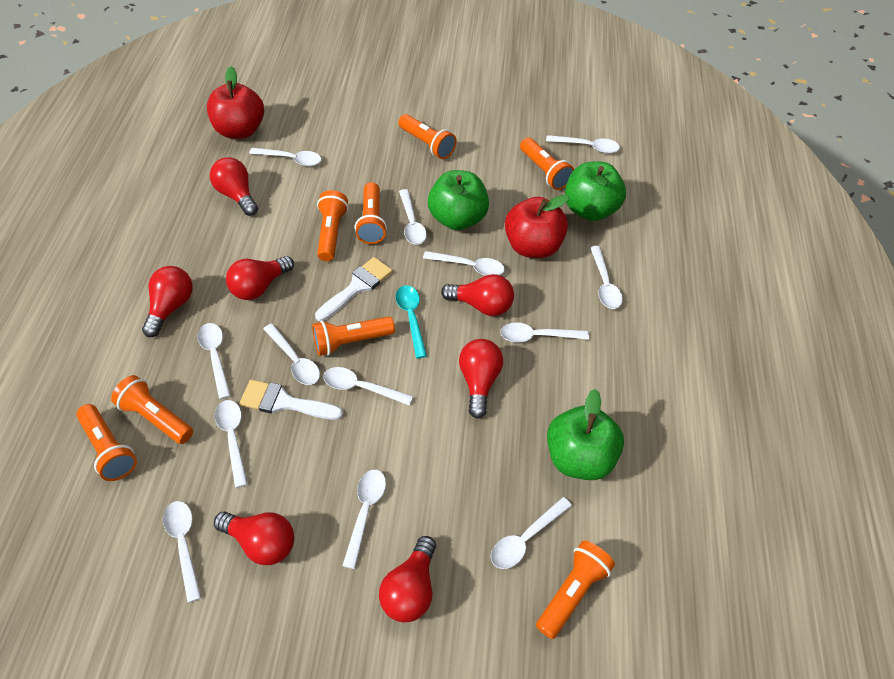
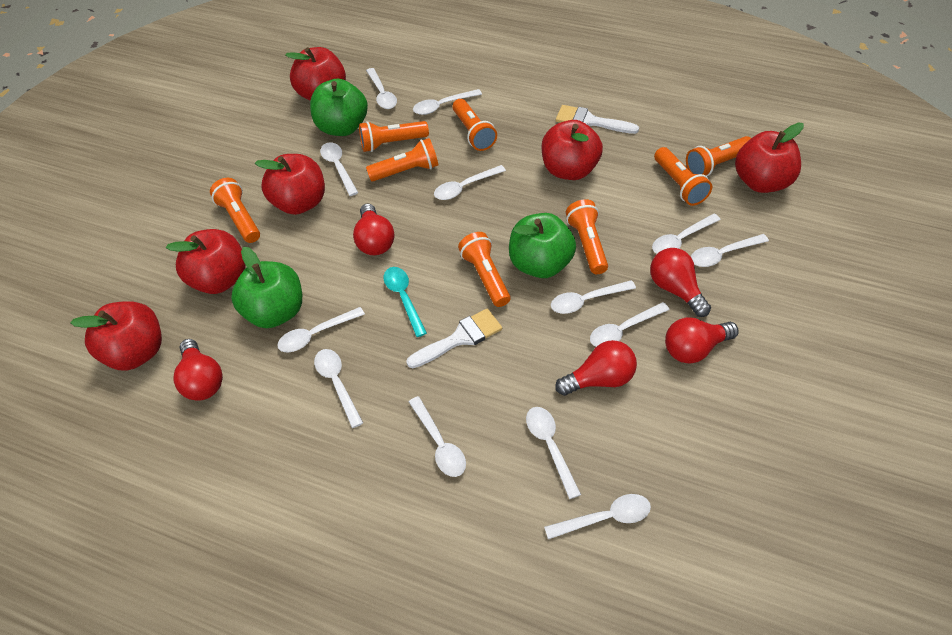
red apple: 2 -> 6
red light bulb: 7 -> 5

